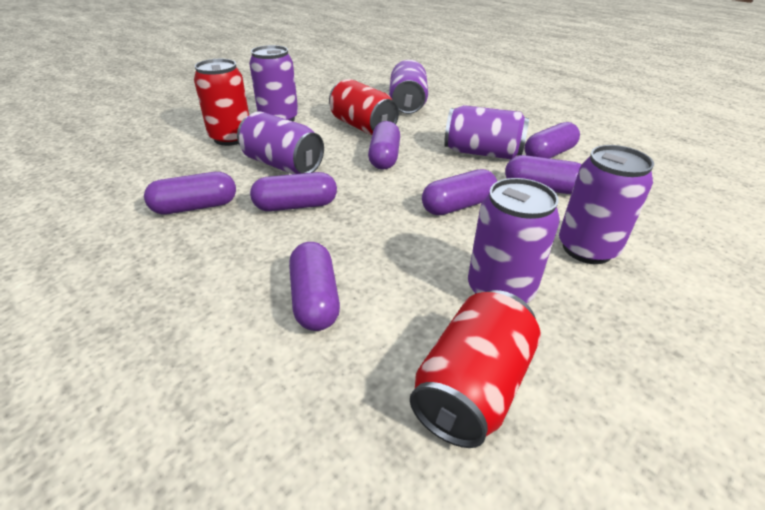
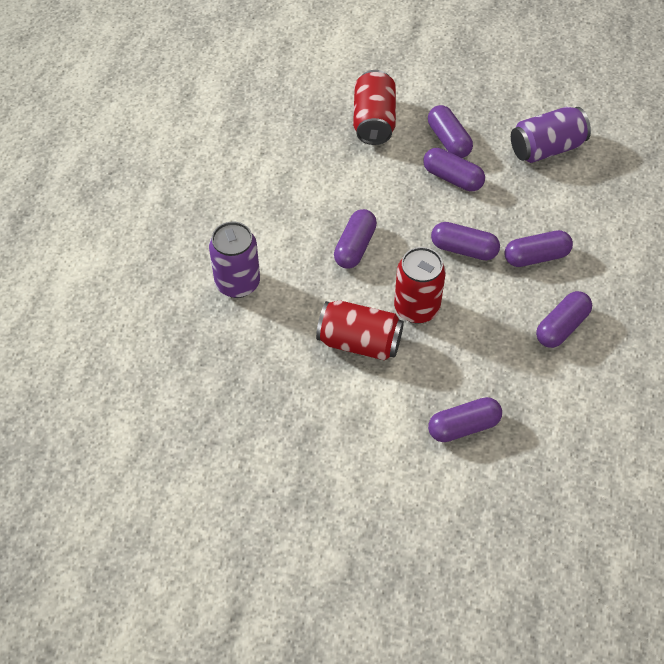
purple can: 6 -> 2

